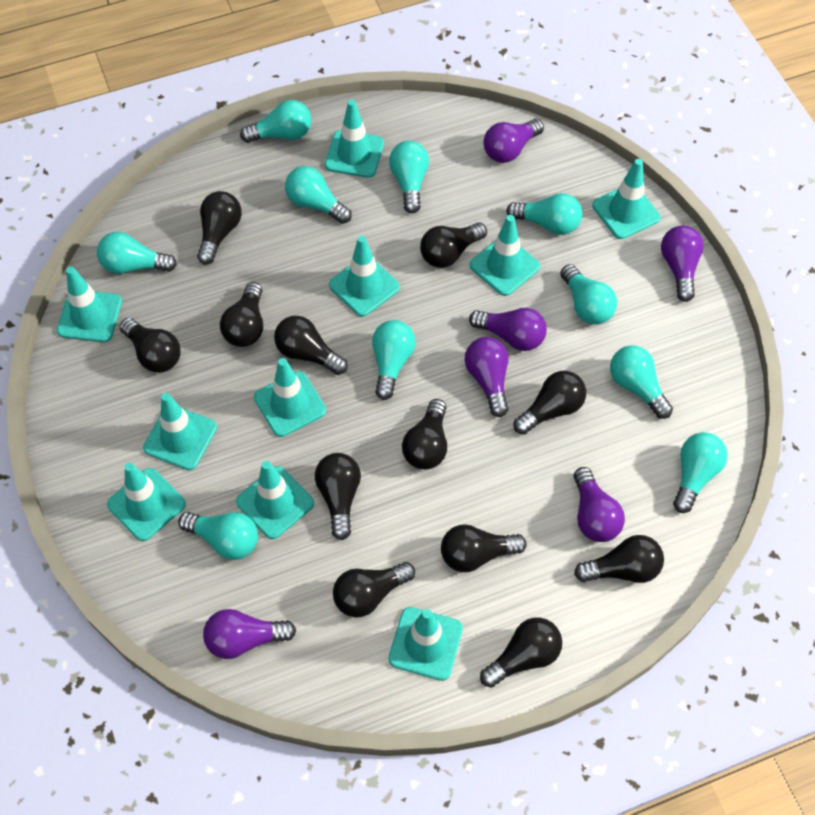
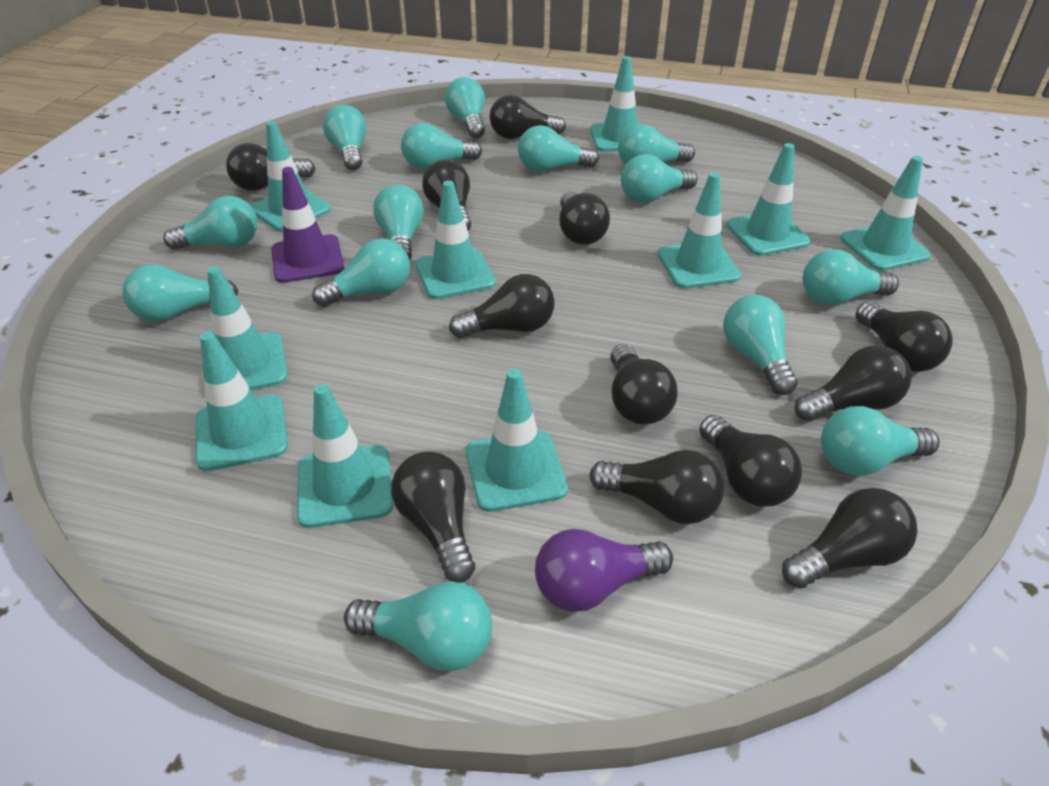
purple light bulb: 6 -> 1
purple traffic cone: 0 -> 1
turquoise light bulb: 10 -> 14

